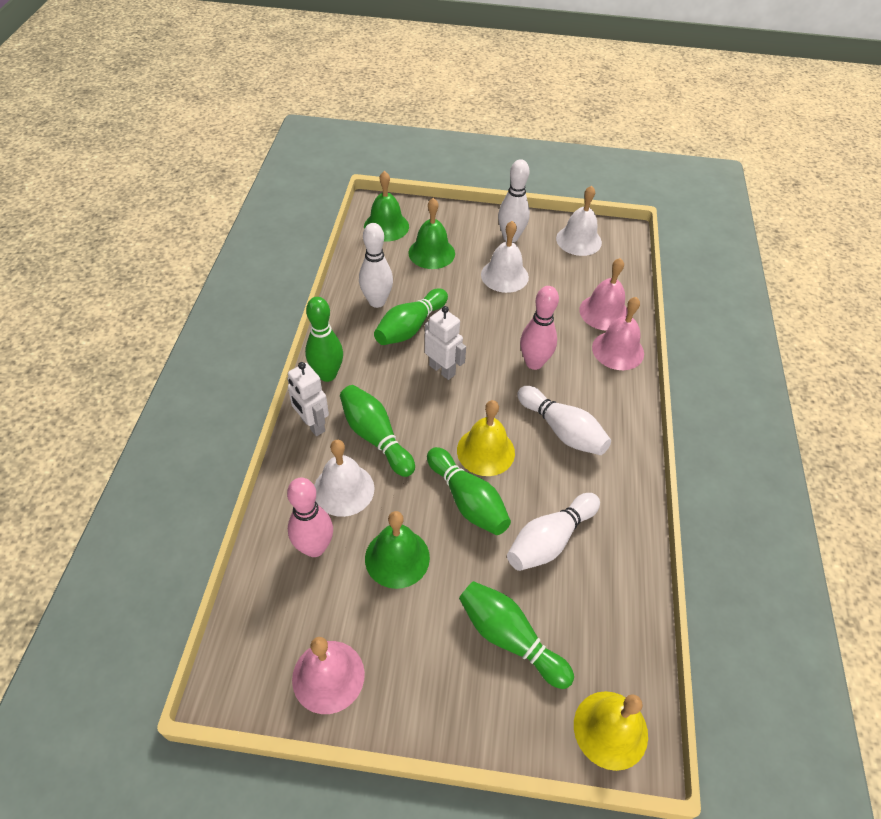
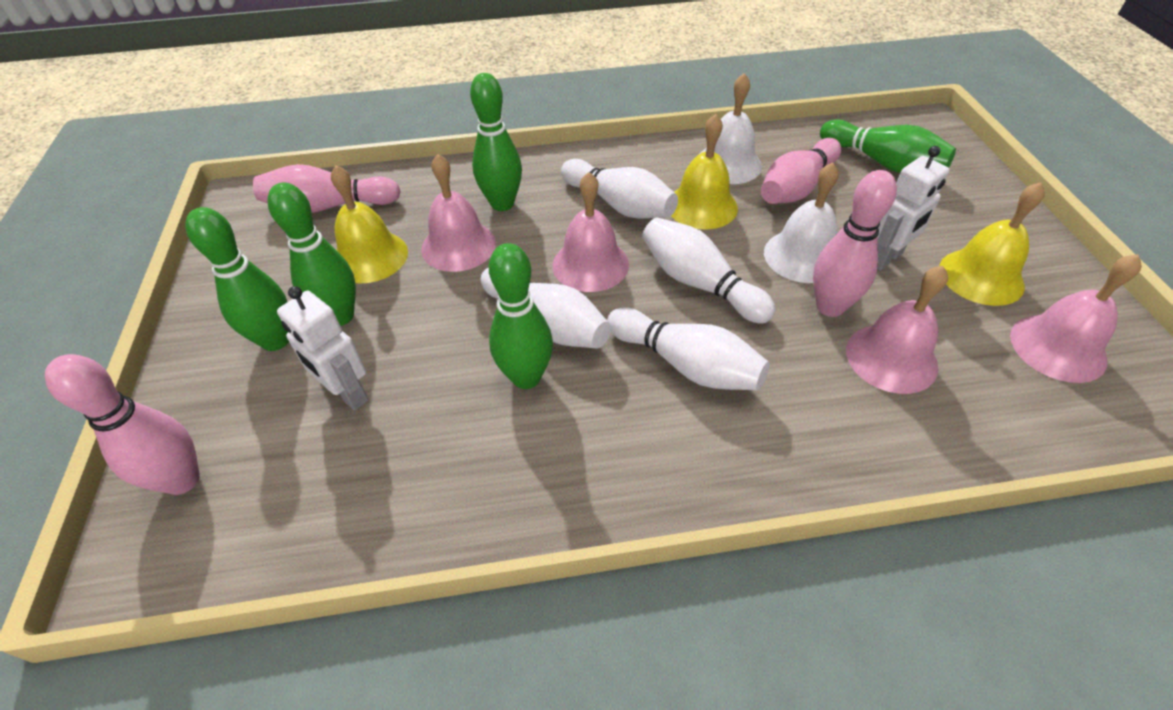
green bell: 3 -> 0
pink bell: 3 -> 4
pink bowling pin: 2 -> 4
white bell: 3 -> 2
yellow bell: 2 -> 3

